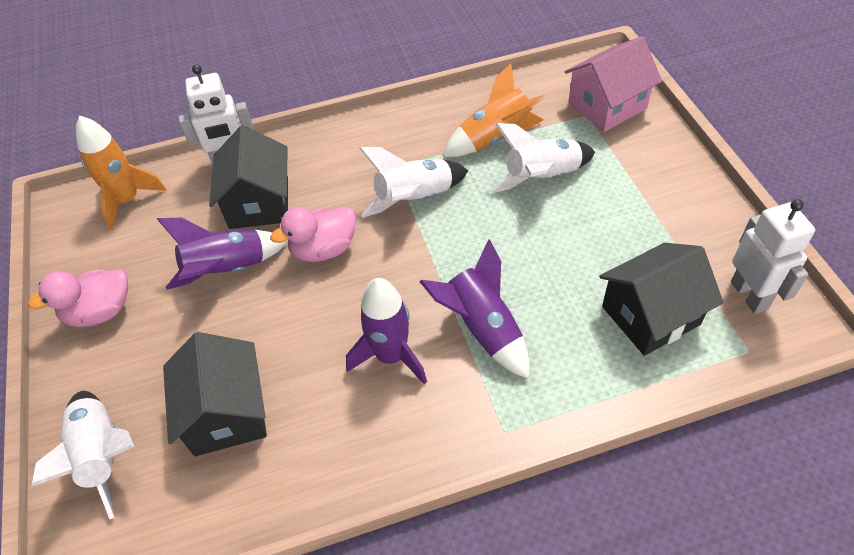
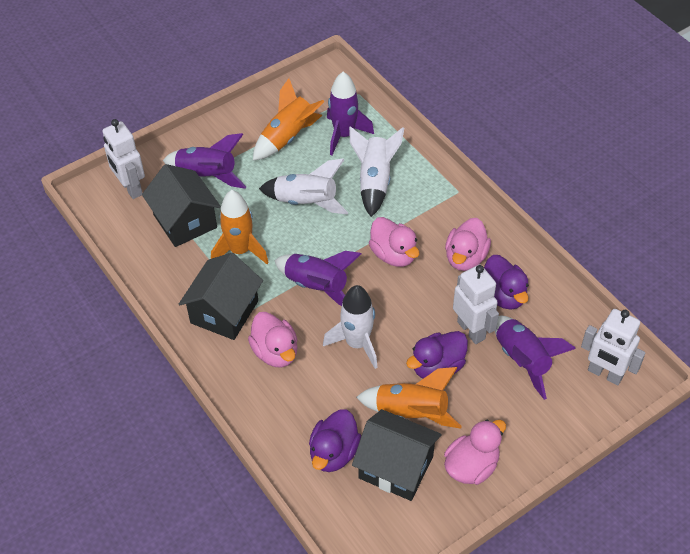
orange rocket: 2 -> 3
pink duck: 2 -> 4
pink house: 1 -> 0
purple duck: 0 -> 3
purple rocket: 3 -> 4
white robot: 2 -> 3

